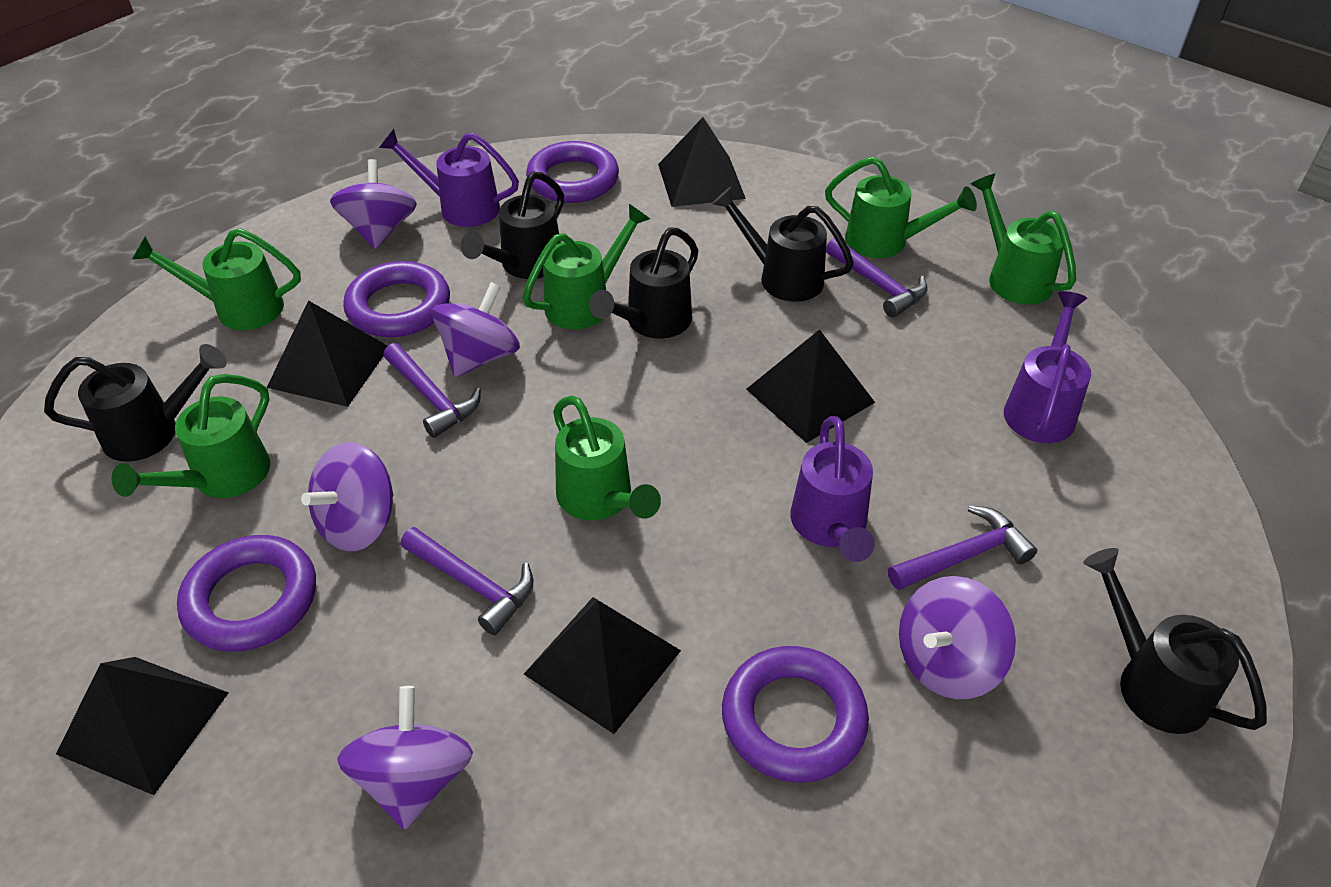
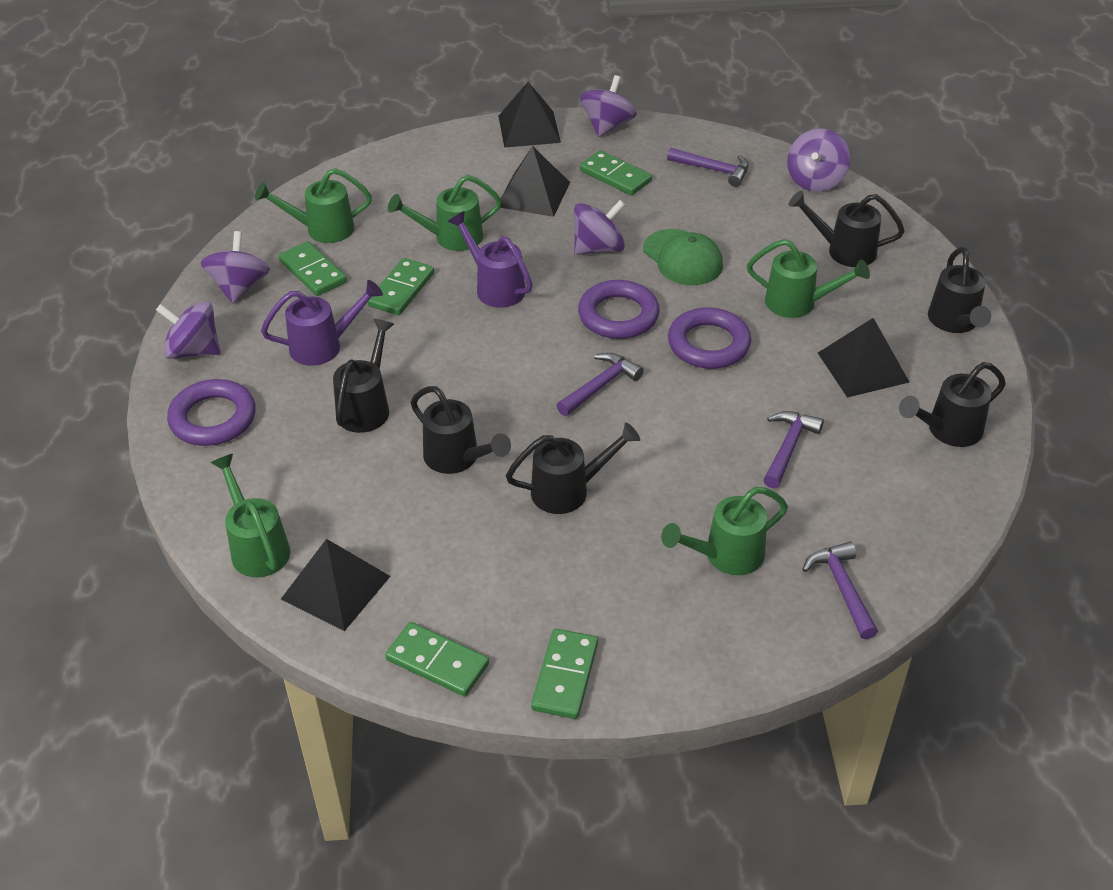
black pyramid: 5 -> 4
black watering can: 5 -> 6
green cap: 0 -> 1
green domino: 0 -> 5
green watering can: 6 -> 5
purple ring: 4 -> 3
purple watering can: 3 -> 2

